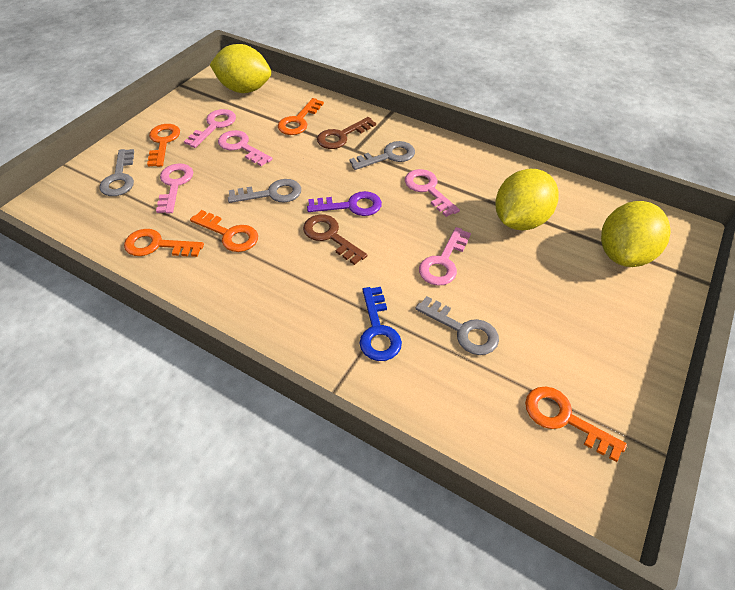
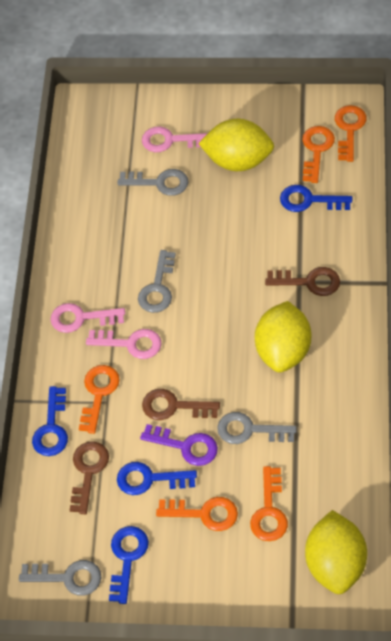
blue key: 1 -> 4
brown key: 2 -> 3
pink key: 5 -> 3

